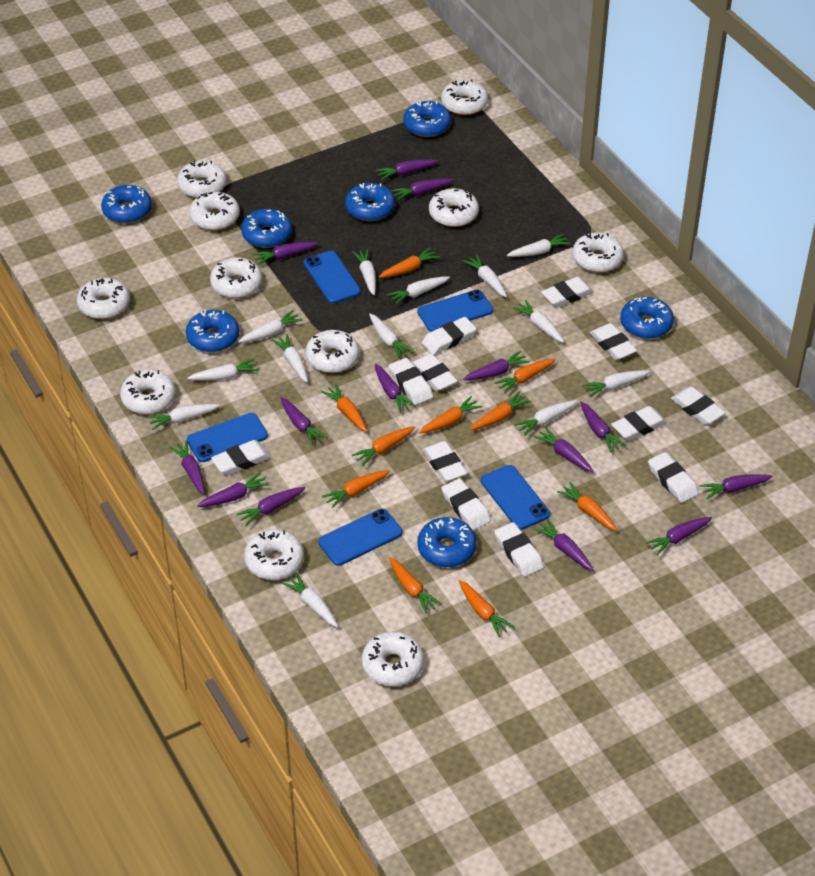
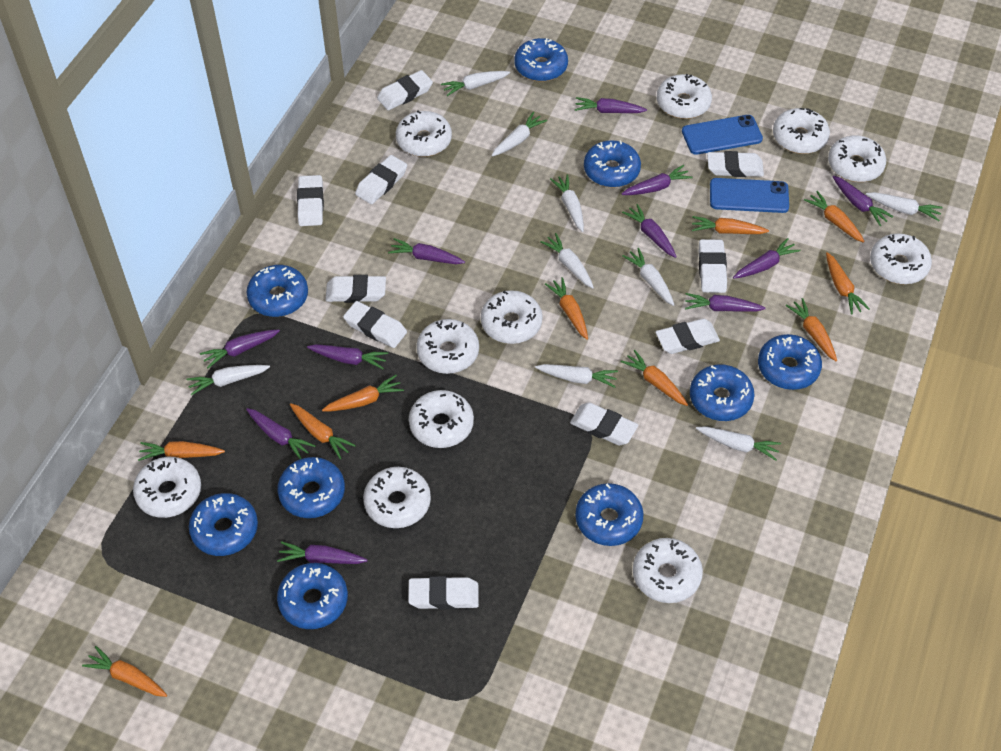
blue donut: 7 -> 9
blue phone: 5 -> 2
purple carrot: 14 -> 11
white carrot: 13 -> 9
white eraser: 12 -> 10

